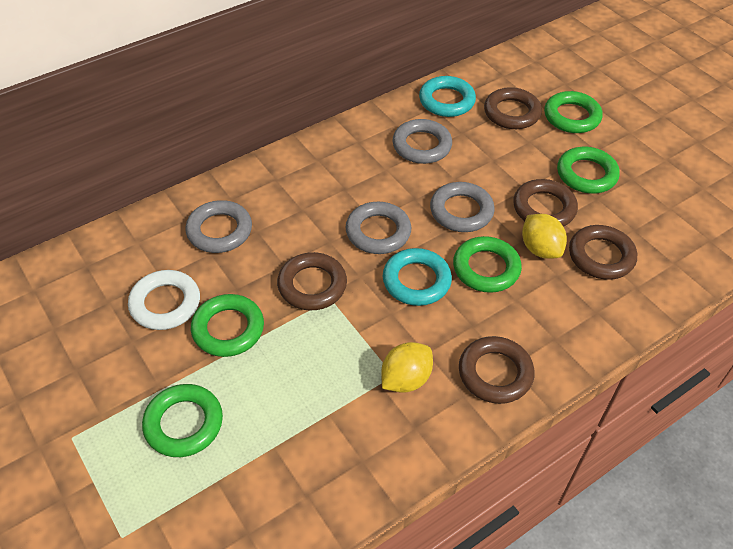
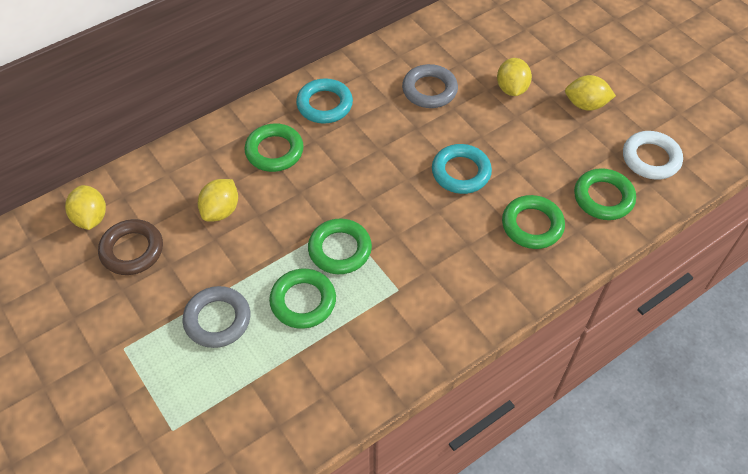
brown ring: 5 -> 1
grey ring: 4 -> 2
yellow lemon: 2 -> 4

